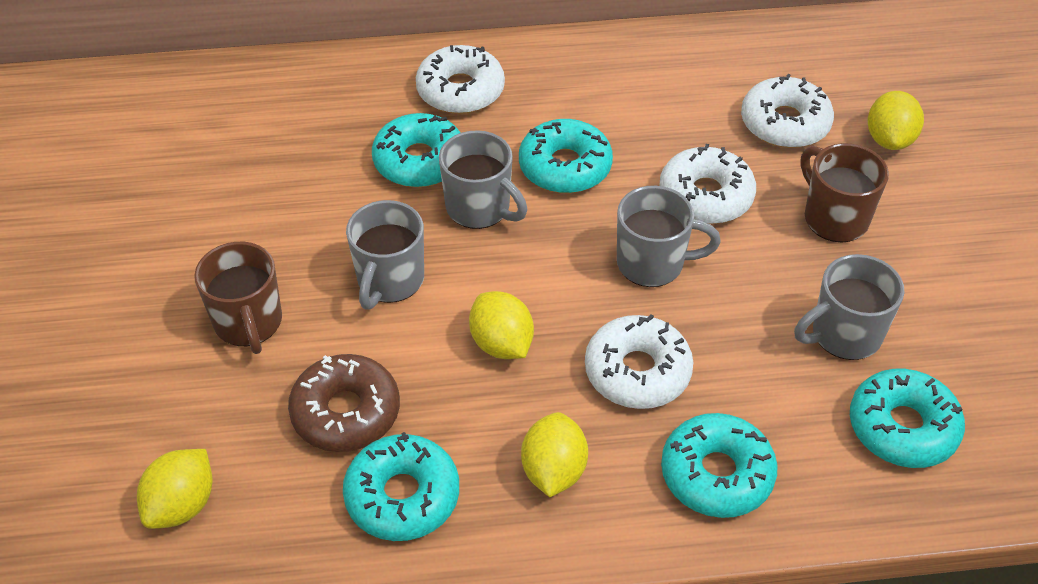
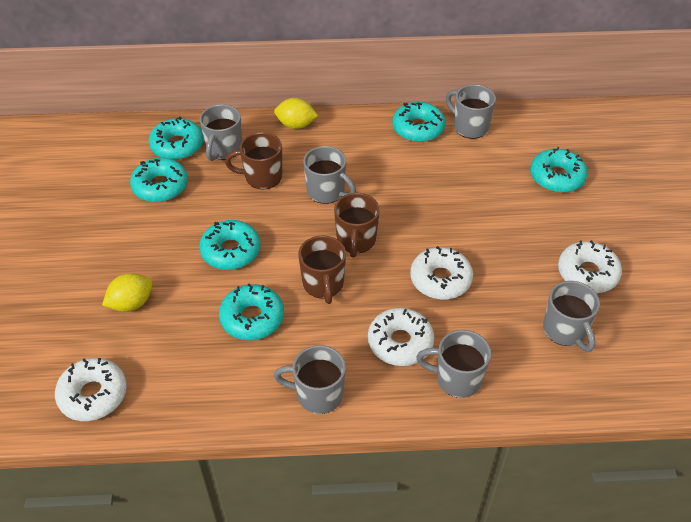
brown donut: 1 -> 0
brown mug: 2 -> 3
grey mug: 4 -> 6
turquoise donut: 5 -> 6
yellow lemon: 4 -> 2

